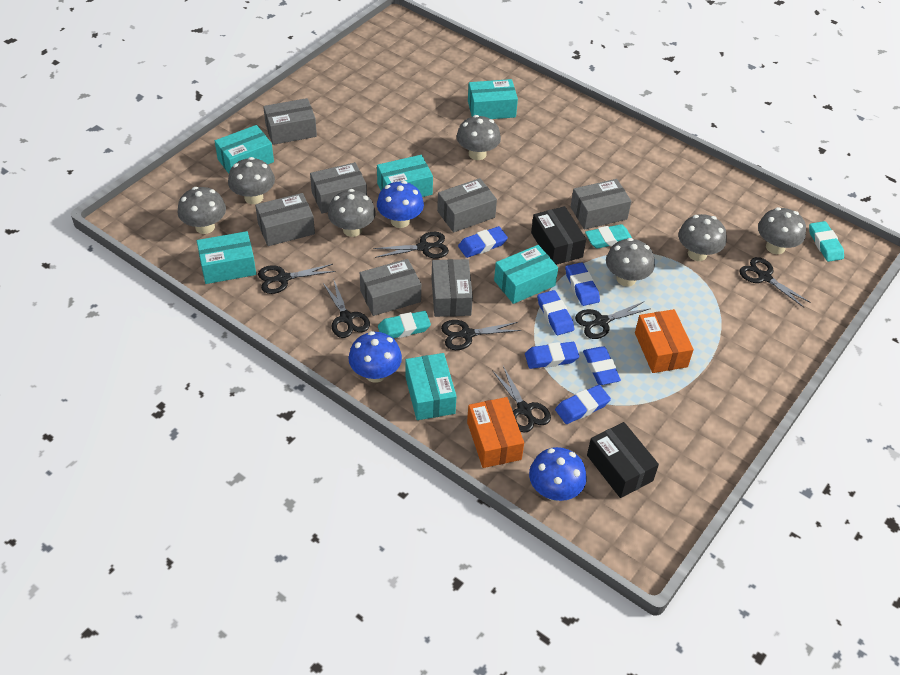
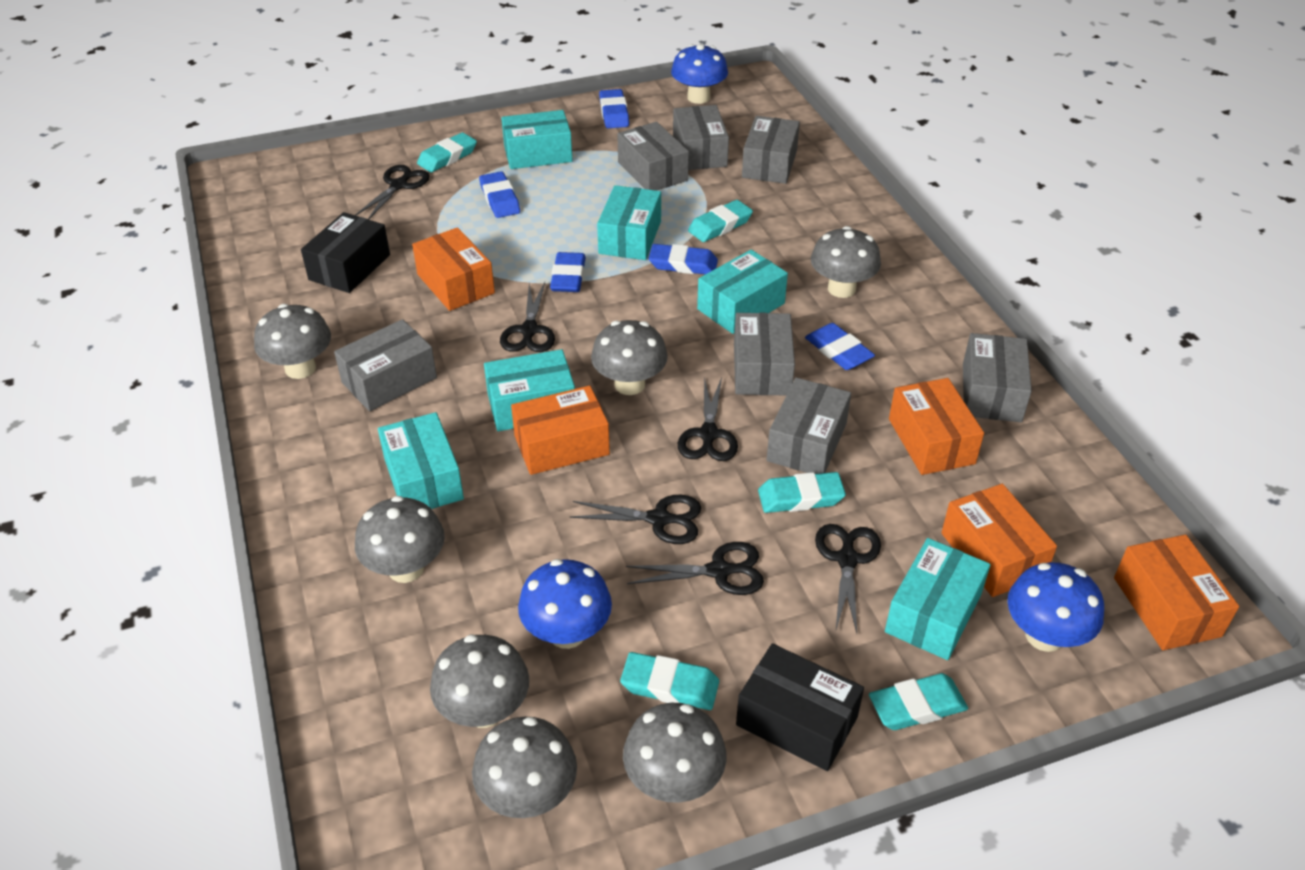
black scissors: 7 -> 6
blue eraser: 6 -> 5
orange box: 2 -> 5
turquoise eraser: 3 -> 5

